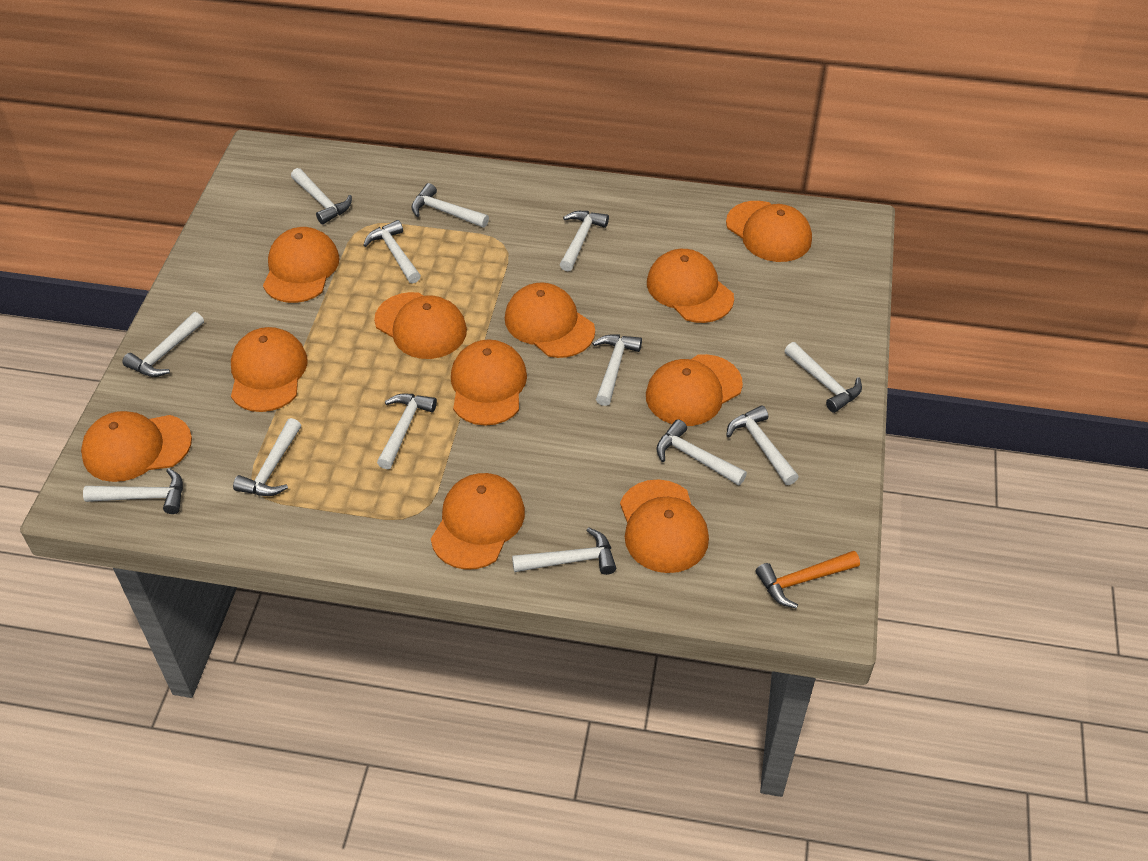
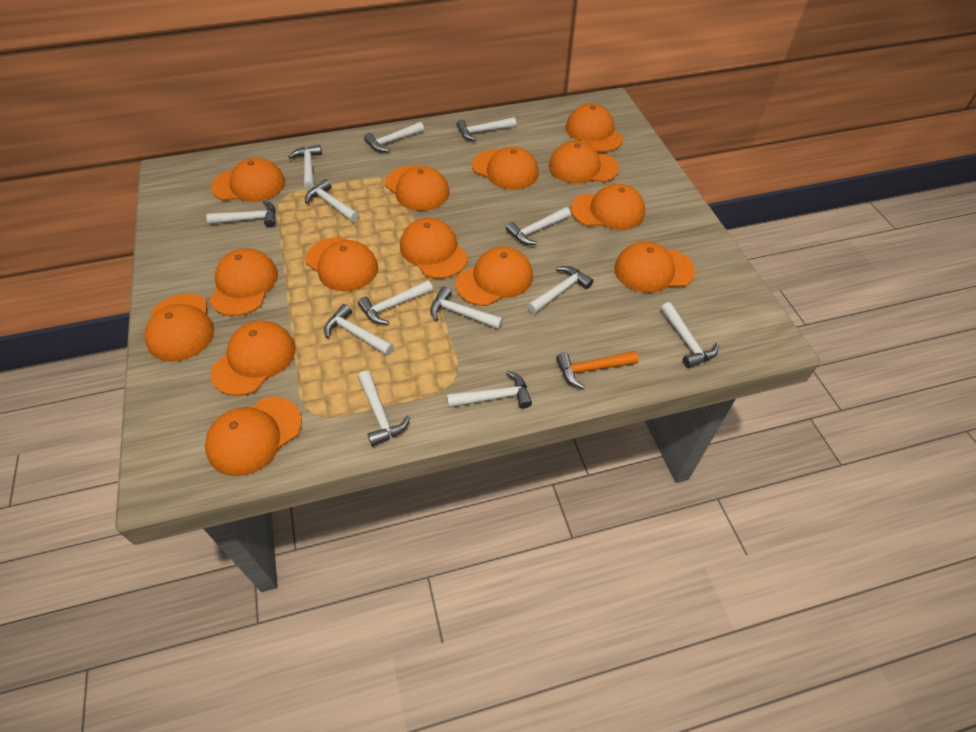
orange cap: 11 -> 14

